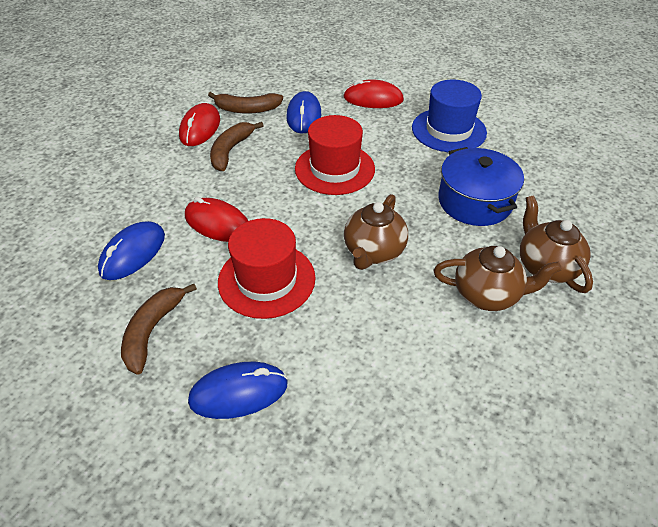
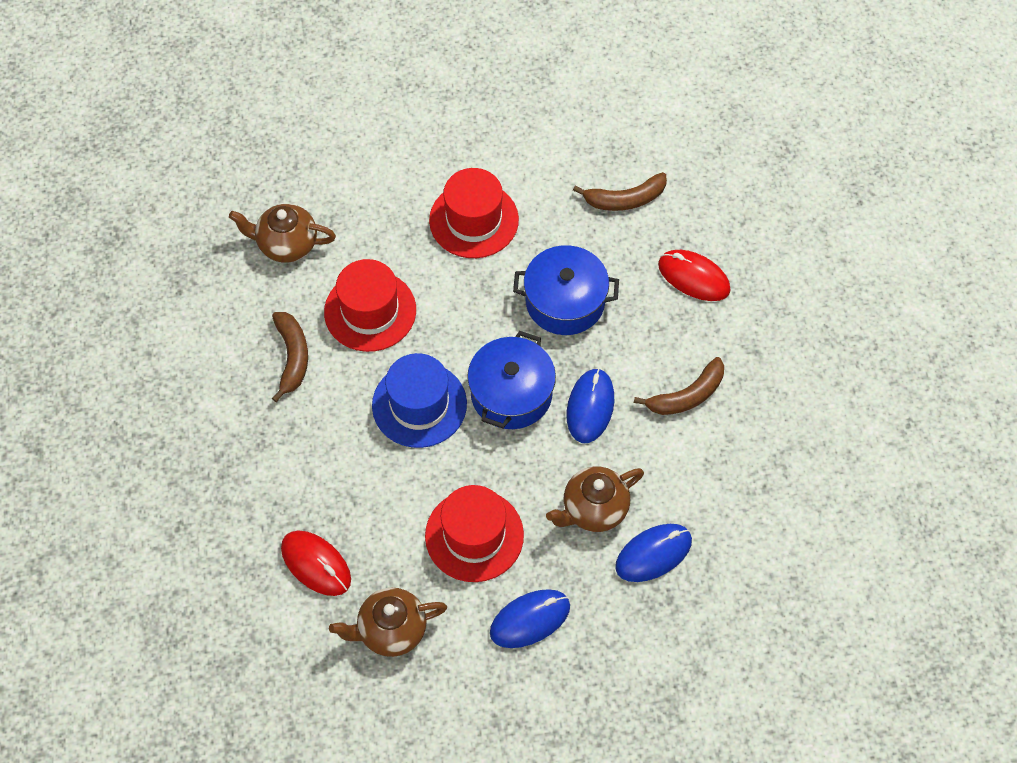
blue pot: 1 -> 2
red hat: 2 -> 3
red mouse: 3 -> 2

